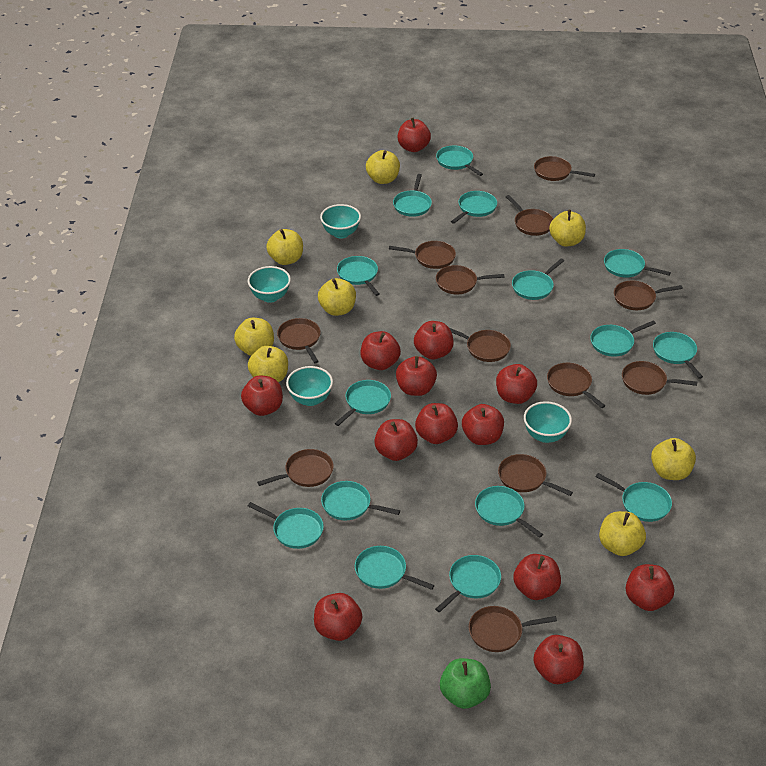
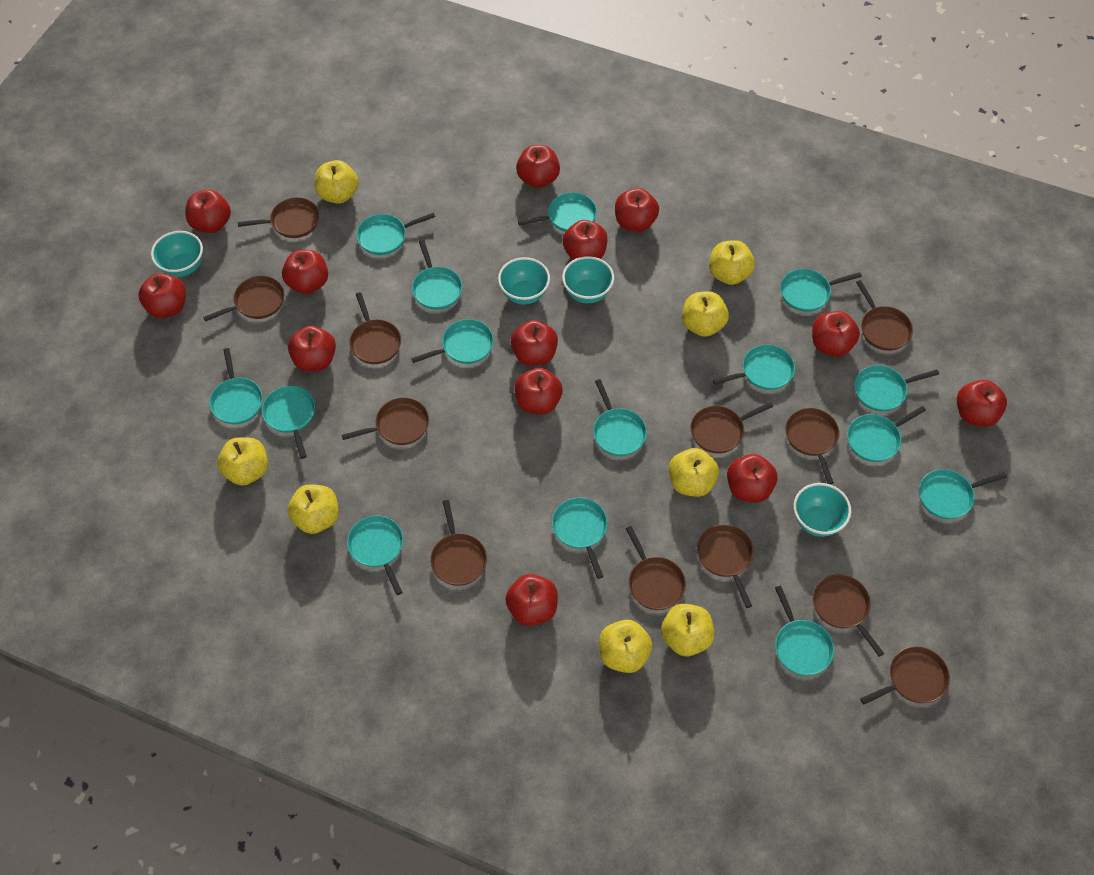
green apple: 1 -> 0

